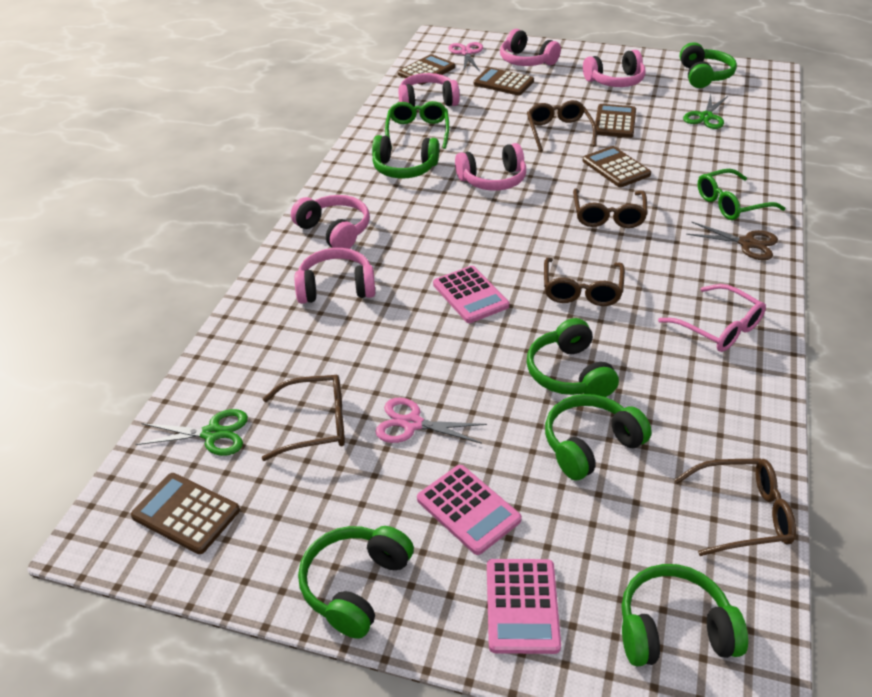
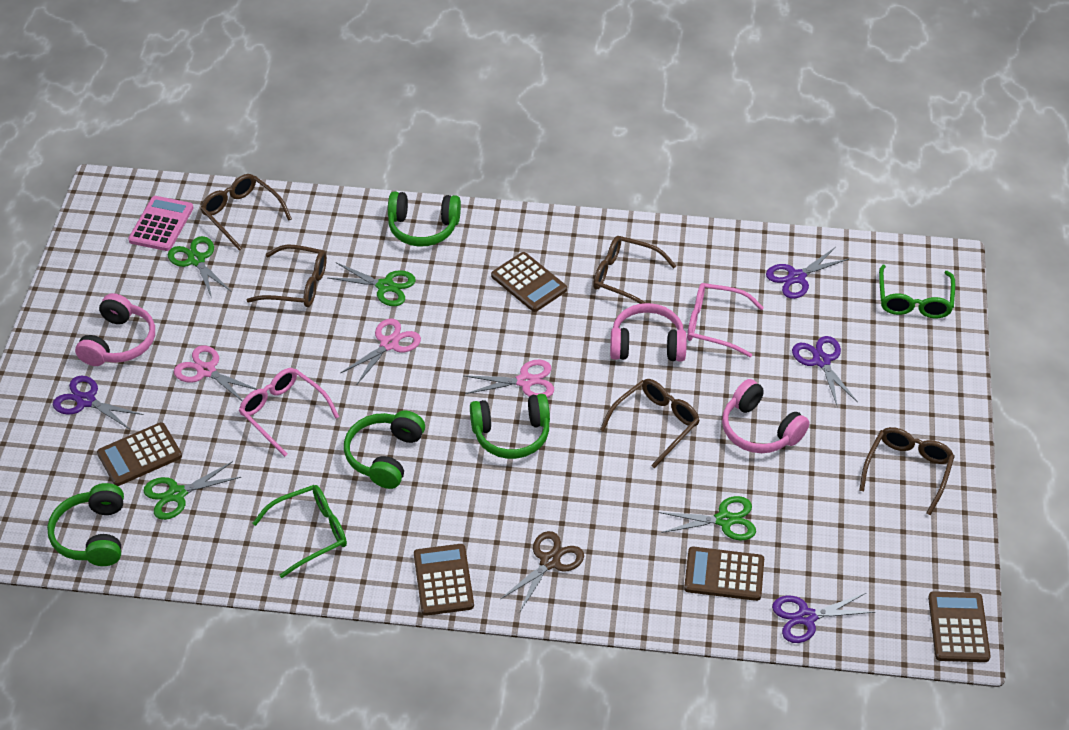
green headphones: 6 -> 4
green scissors: 2 -> 4
pink calculator: 3 -> 1
pink glasses: 1 -> 2
pink headphones: 6 -> 3
pink scissors: 2 -> 3
purple scissors: 0 -> 4

